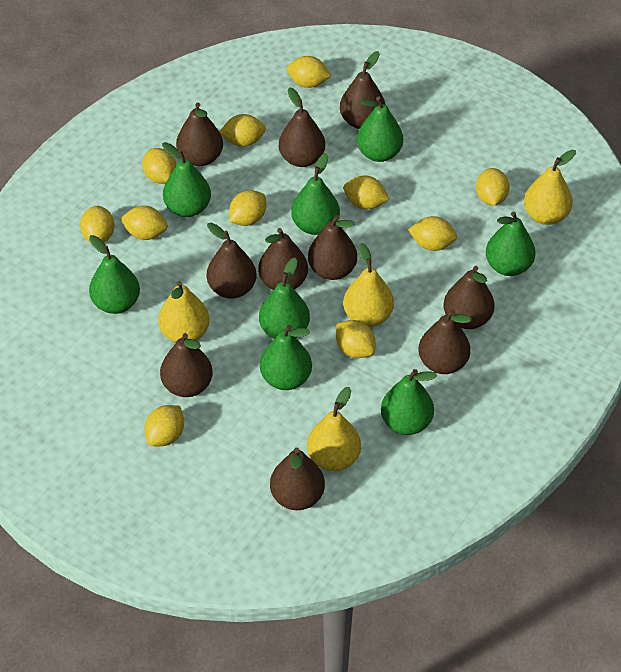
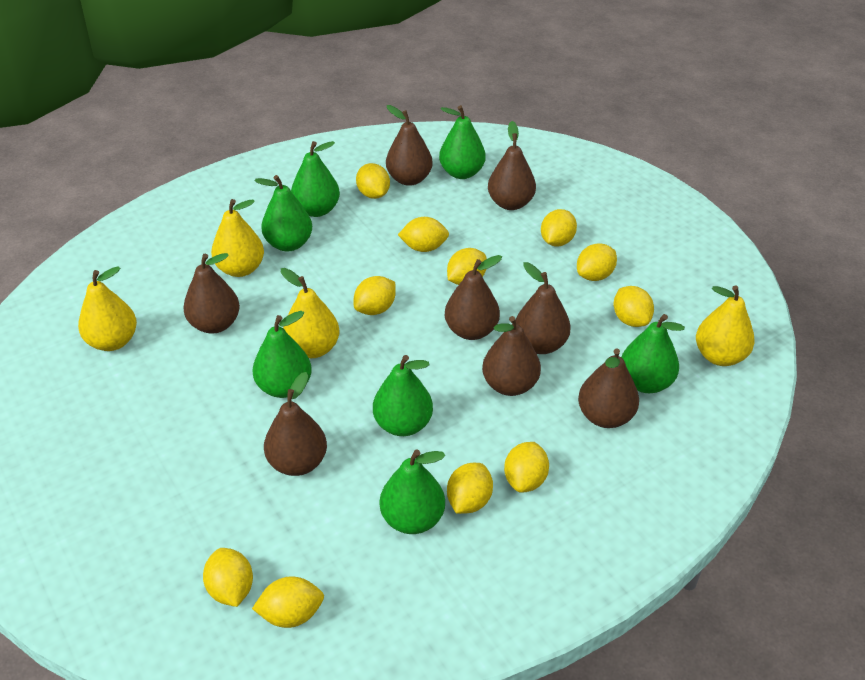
brown pear: 10 -> 8
green pear: 8 -> 7

